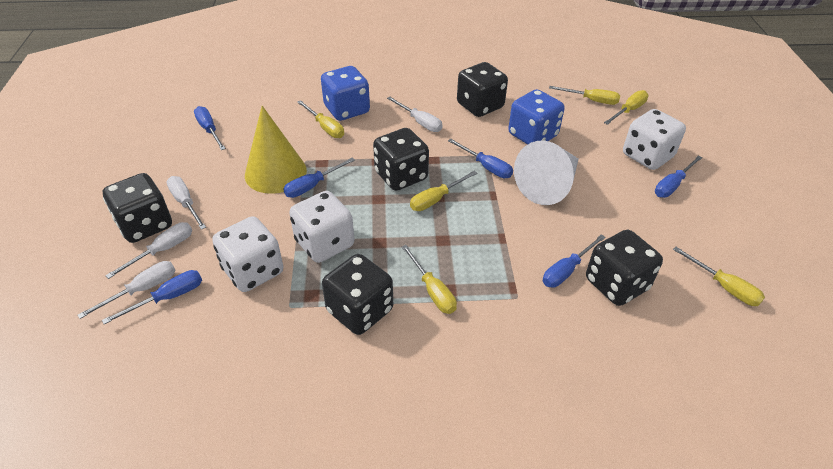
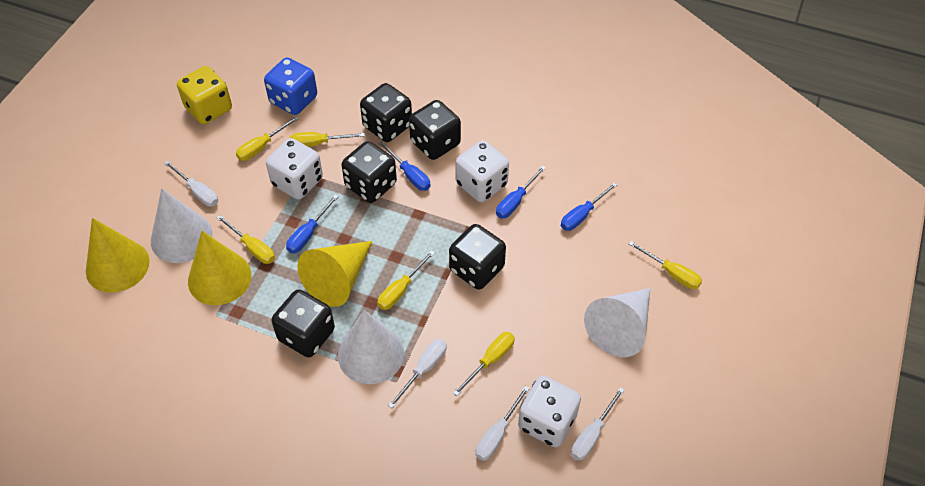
blue dice: 2 -> 1
blue screwdriver: 6 -> 4
white cone: 1 -> 3
yellow cone: 1 -> 3
yellow dice: 0 -> 1

